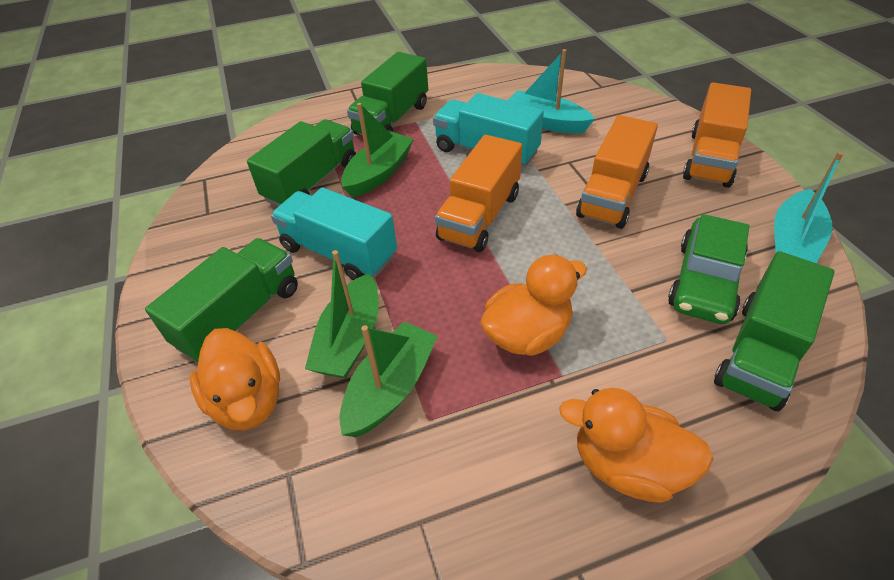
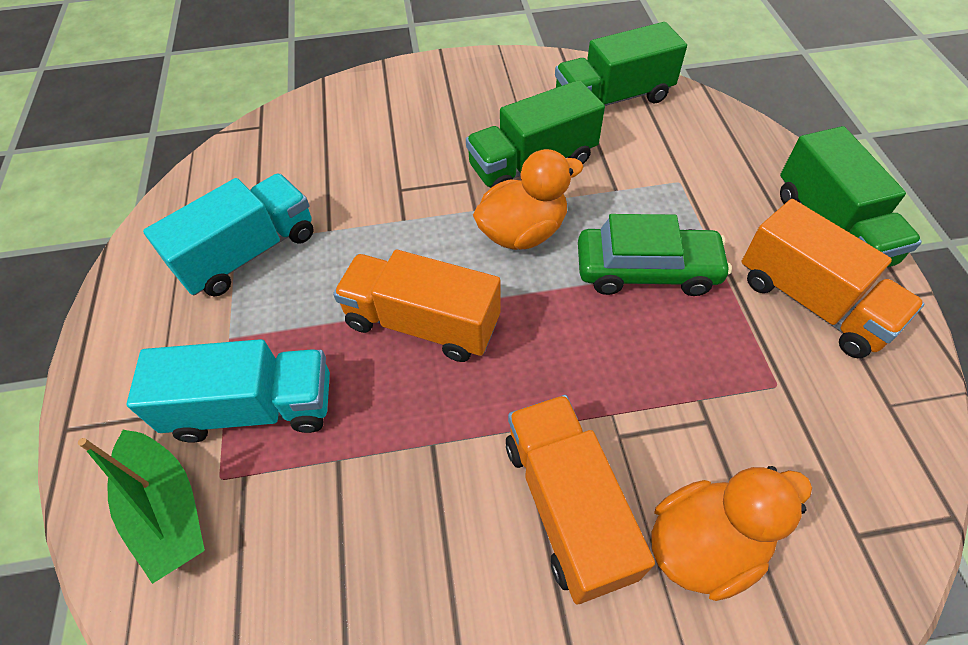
green boat: 3 -> 1
green truck: 4 -> 3
orange duck: 3 -> 2
turquoise boat: 2 -> 0

